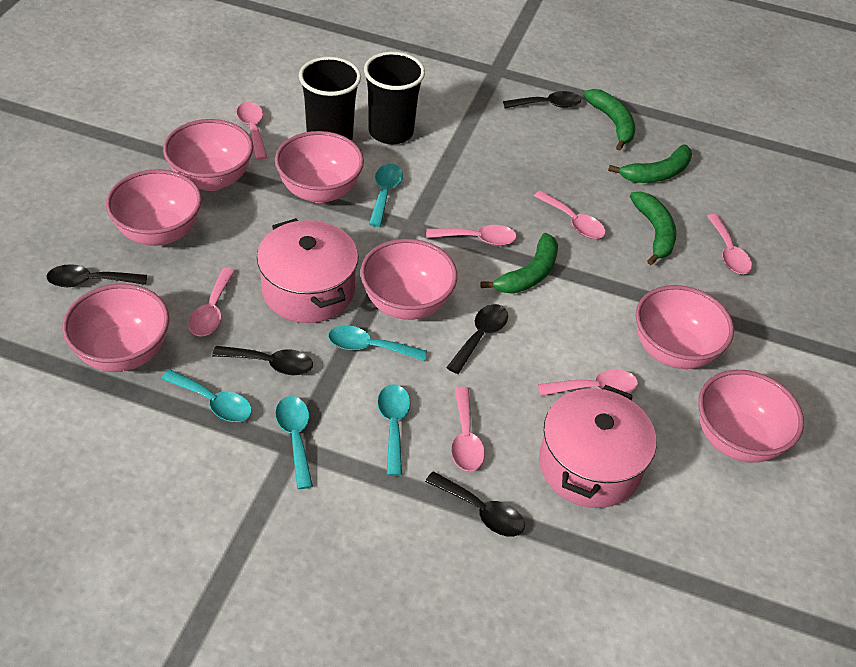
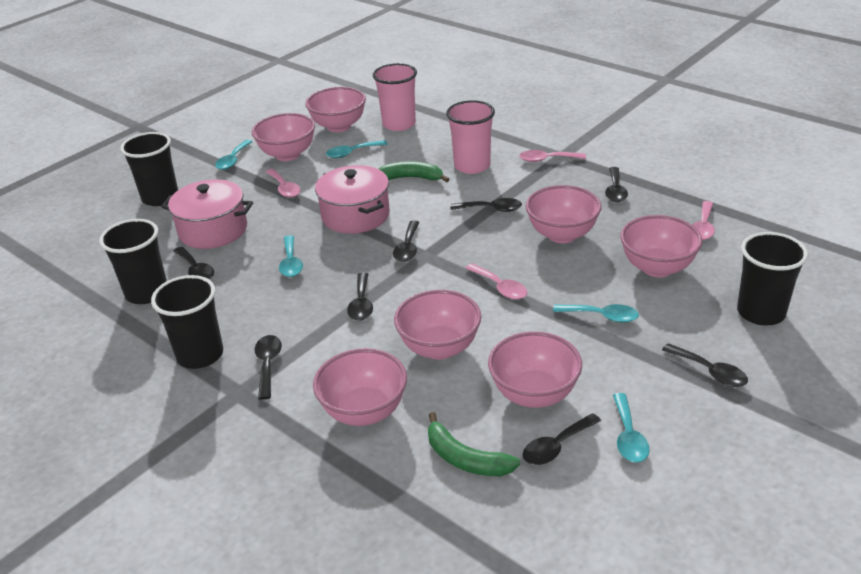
black cup: 2 -> 4
black spoon: 5 -> 8
green banana: 4 -> 2
pink cup: 0 -> 2
pink spoon: 7 -> 4

